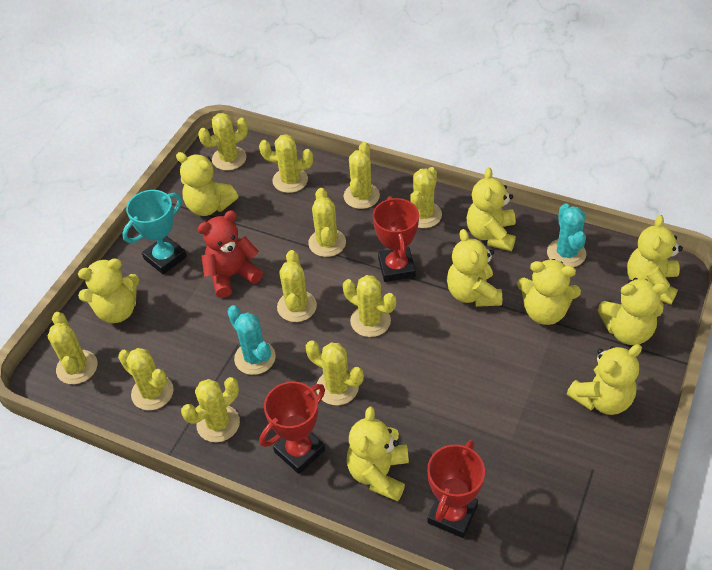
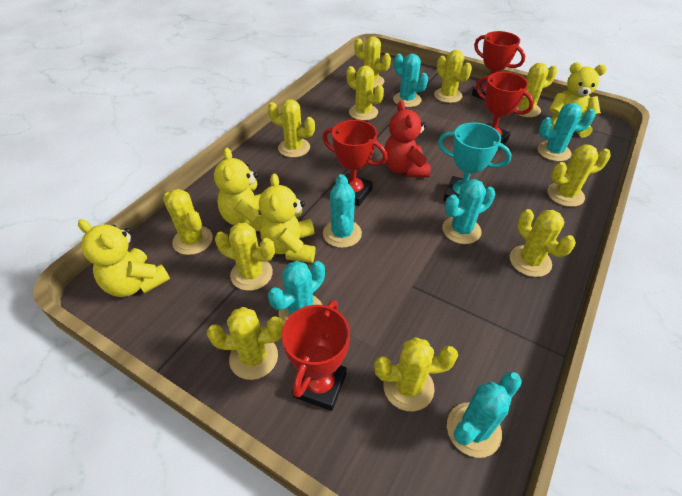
red trophy: 3 -> 4
turquoise cactus: 2 -> 6
yellow teddy bear: 9 -> 4

